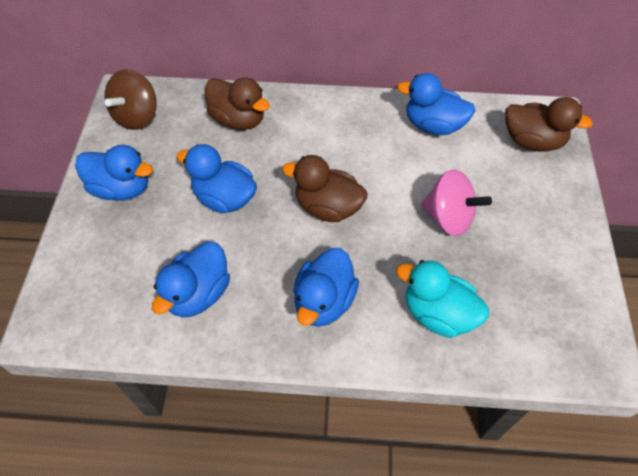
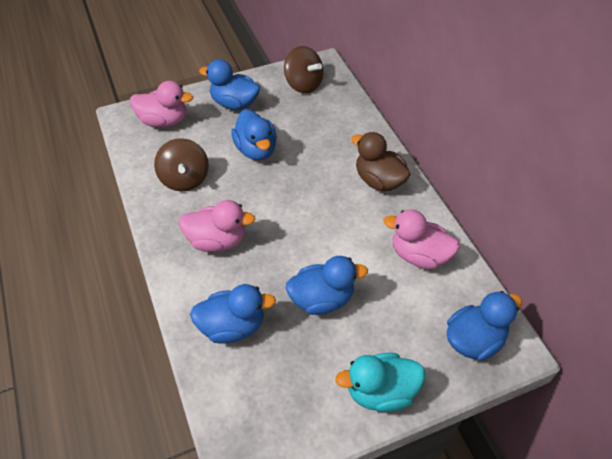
brown duck: 3 -> 1
brown spinning top: 1 -> 2
pink duck: 0 -> 3
pink spinning top: 1 -> 0

